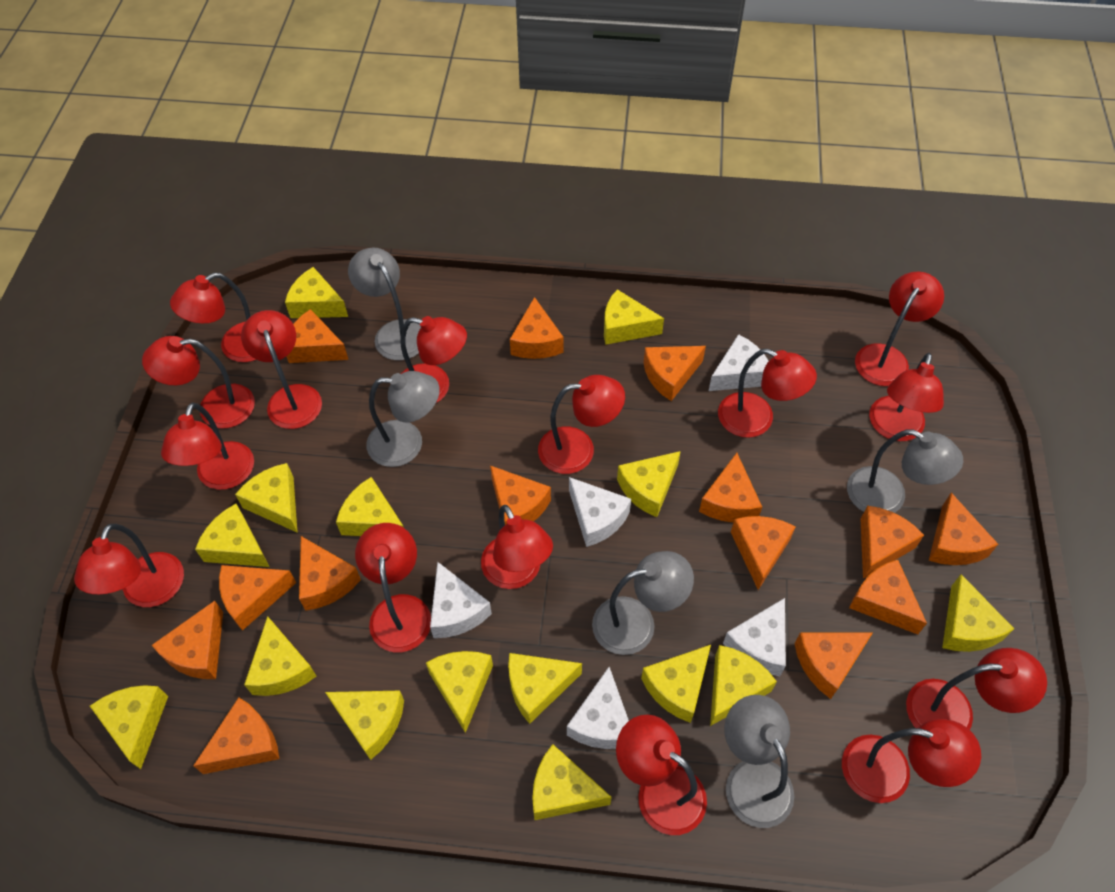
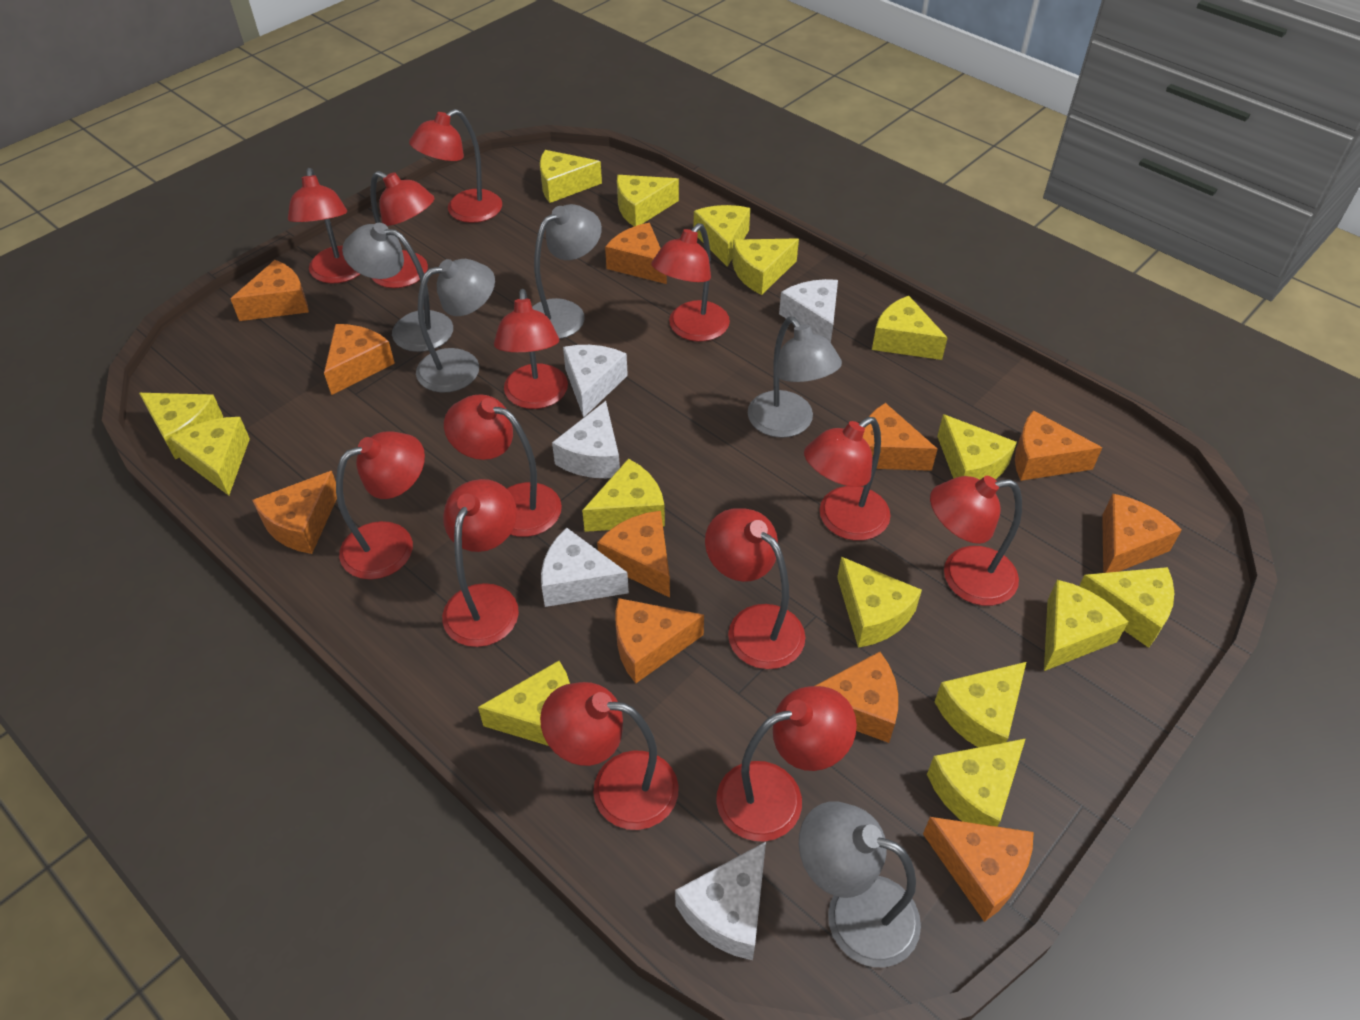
orange cheese: 14 -> 11
red lamp: 15 -> 13

